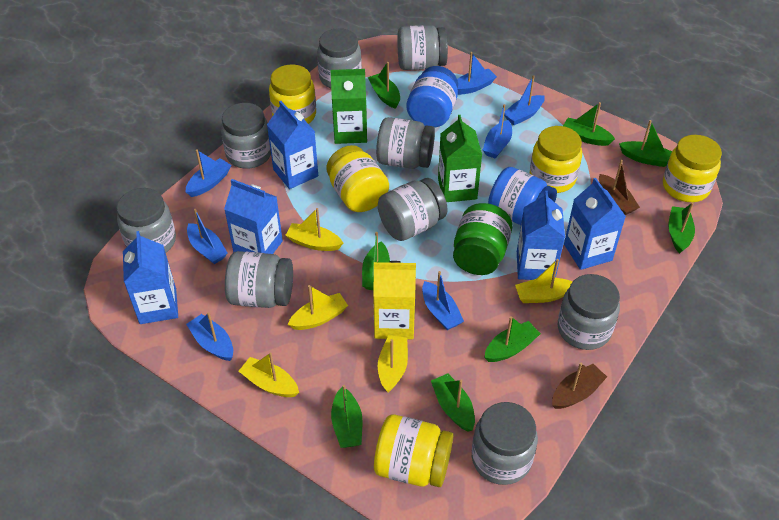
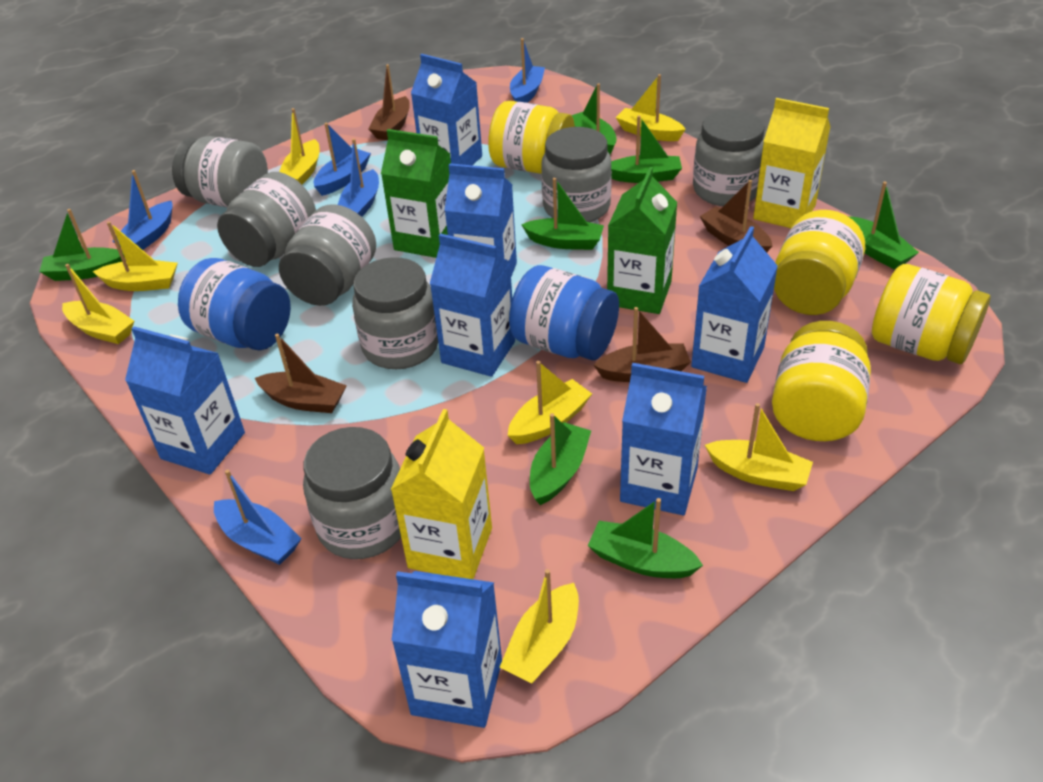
blue boat: 7 -> 5
blue carton: 5 -> 7
brown boat: 2 -> 4
green boat: 8 -> 7
green jar: 1 -> 0
grey jar: 9 -> 7
yellow boat: 5 -> 7
yellow carton: 1 -> 2
yellow jar: 5 -> 4

